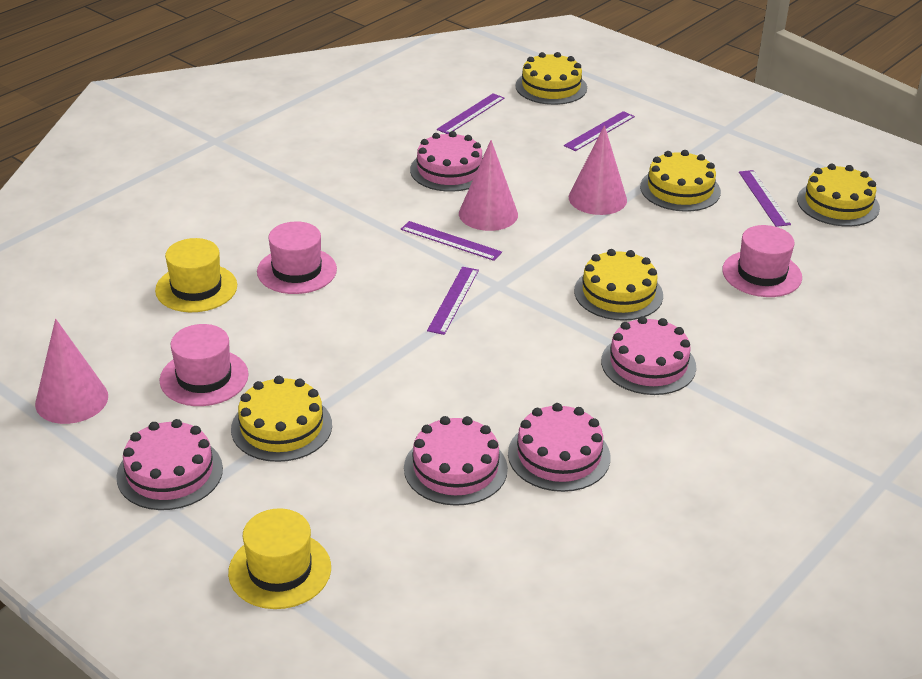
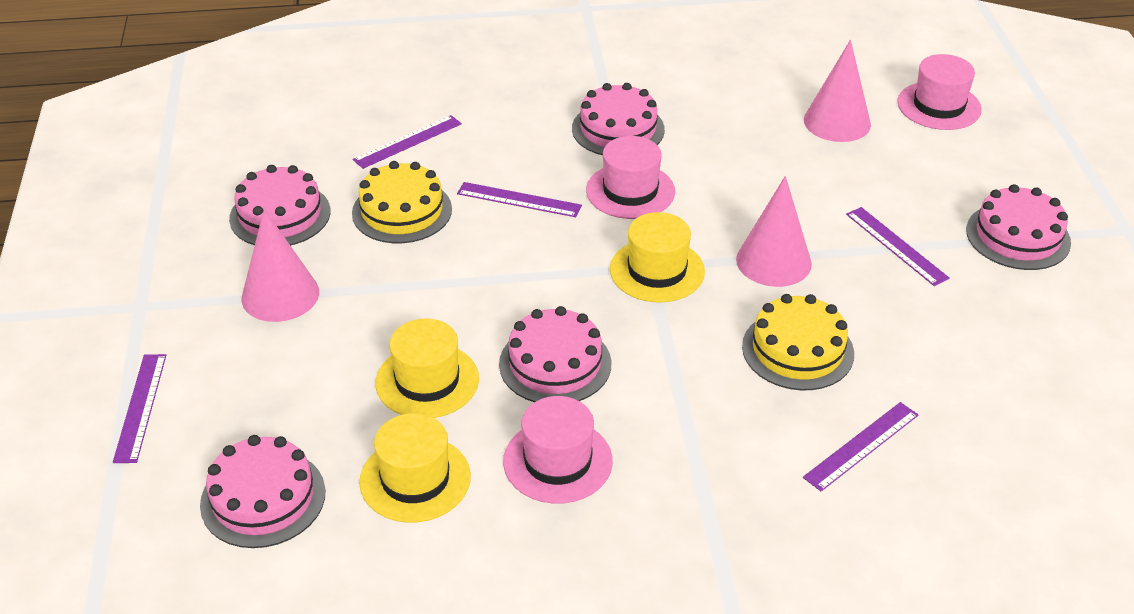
yellow cake: 5 -> 2
yellow hat: 2 -> 3

